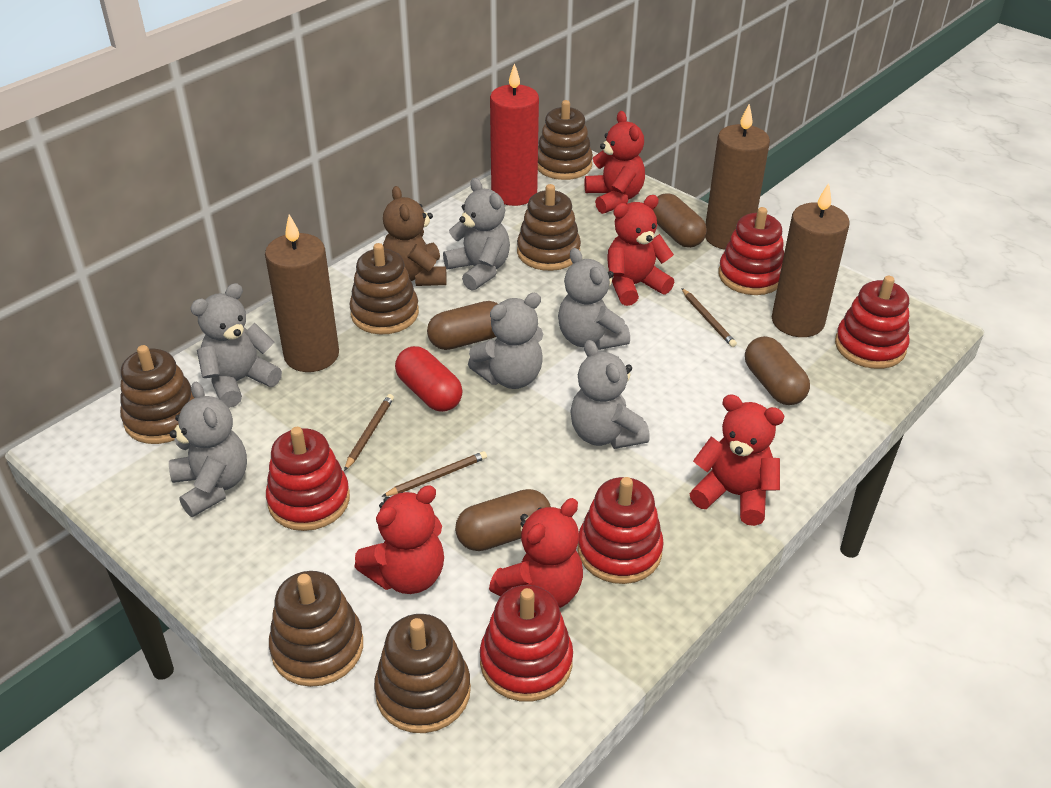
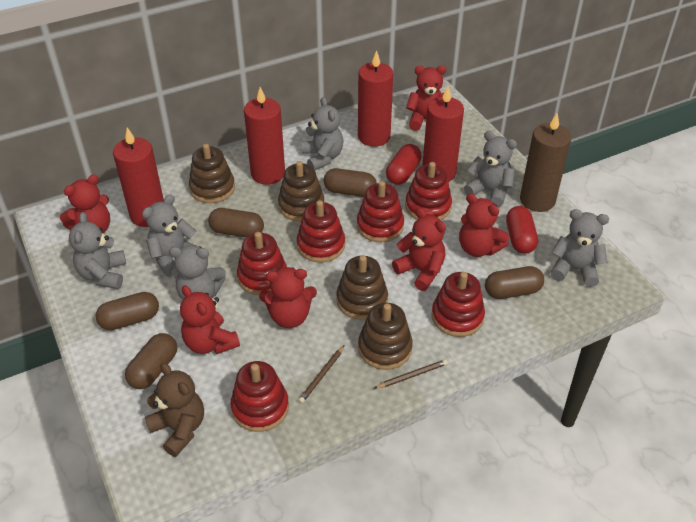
brown candle: 3 -> 1
brown capsule: 4 -> 5
brown pencil: 3 -> 2
brown stacking toy: 6 -> 4
red candle: 1 -> 4
red capsule: 1 -> 2
red stacking toy: 5 -> 6
red teddy bear: 5 -> 6

